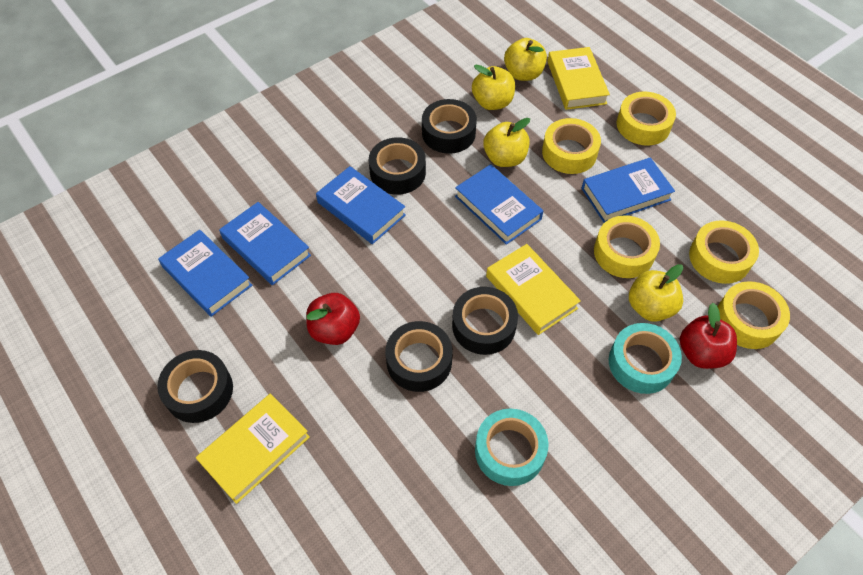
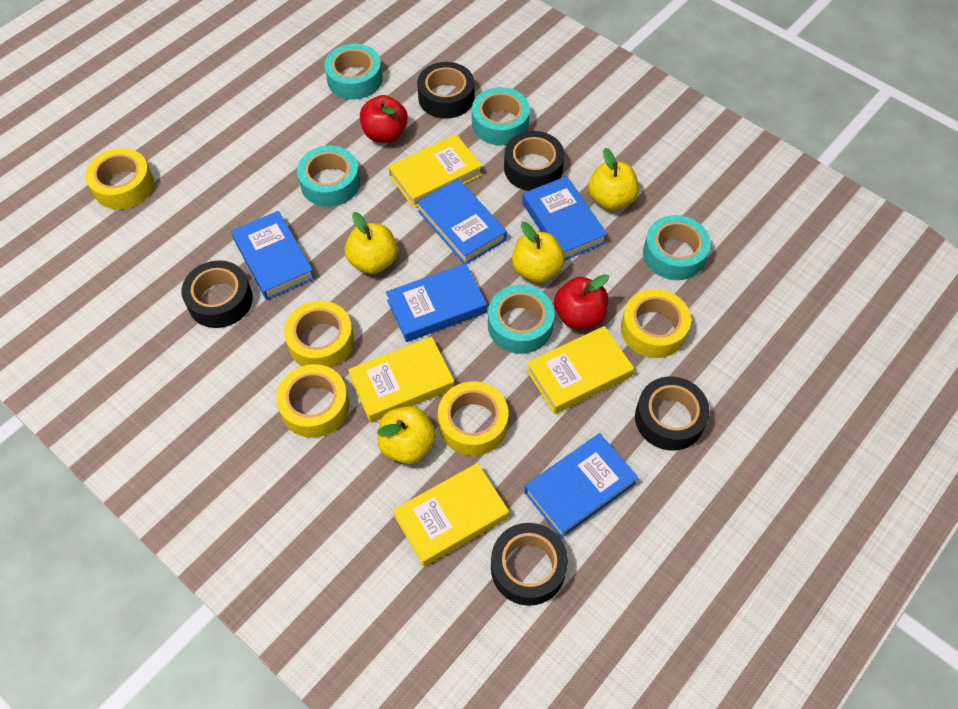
turquoise tape: 2 -> 5
yellow book: 3 -> 4

